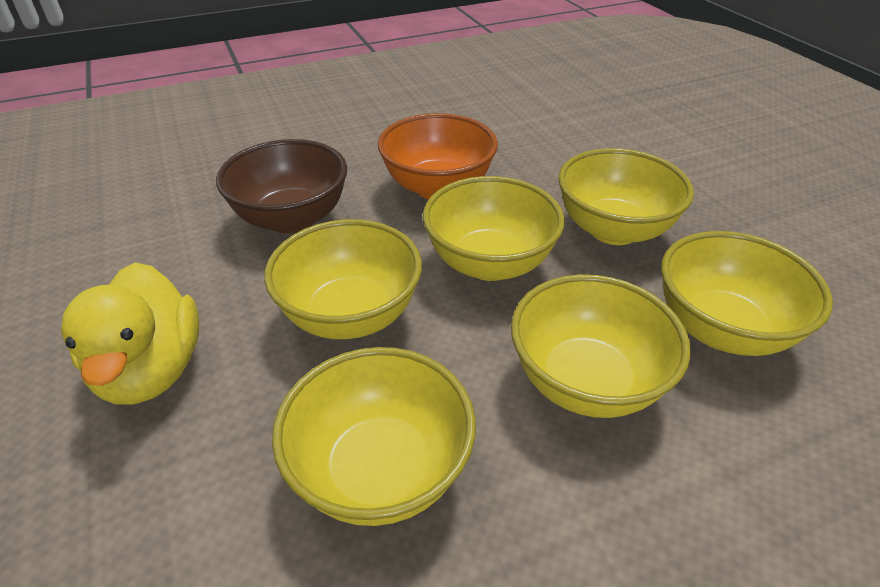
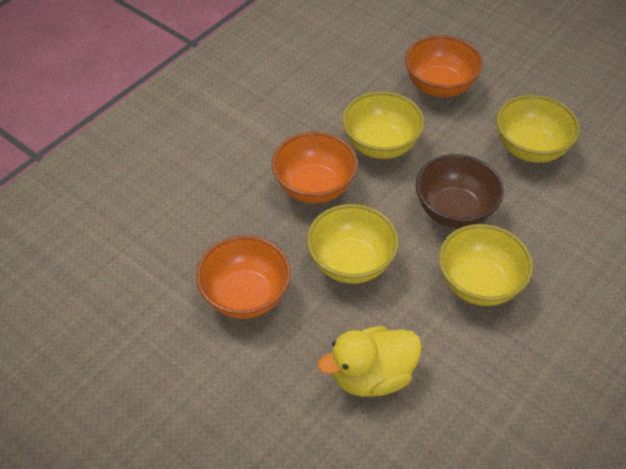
orange bowl: 1 -> 3
yellow bowl: 6 -> 4

